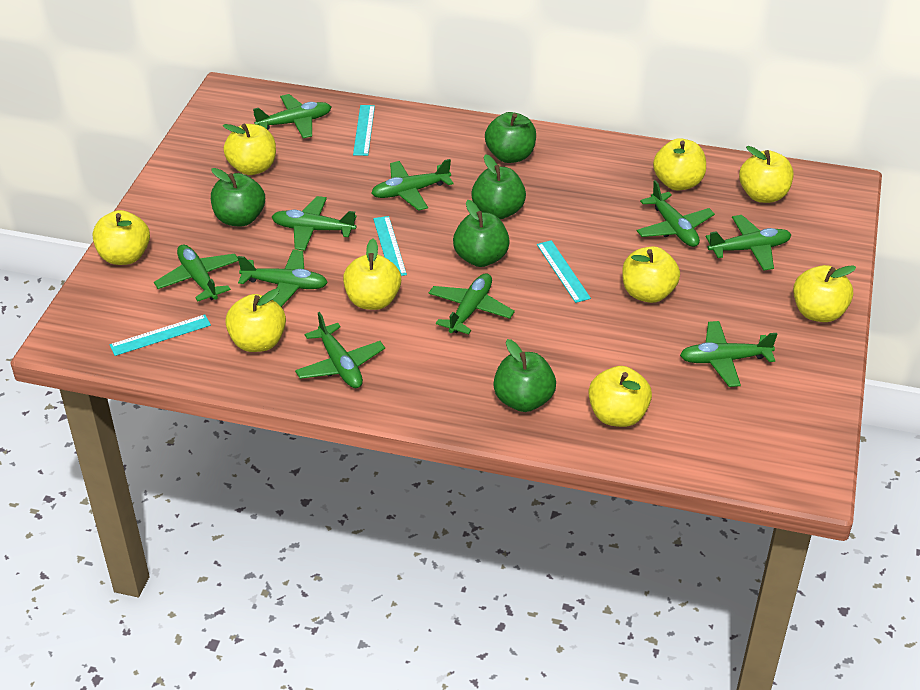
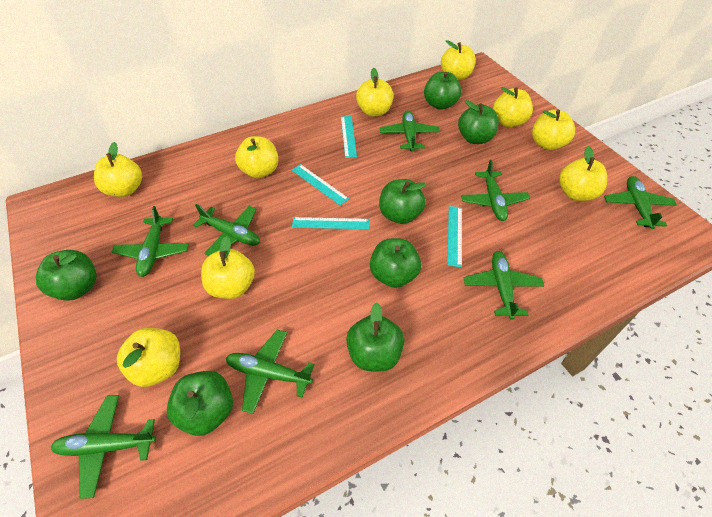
green apple: 5 -> 7
green plane: 10 -> 8

